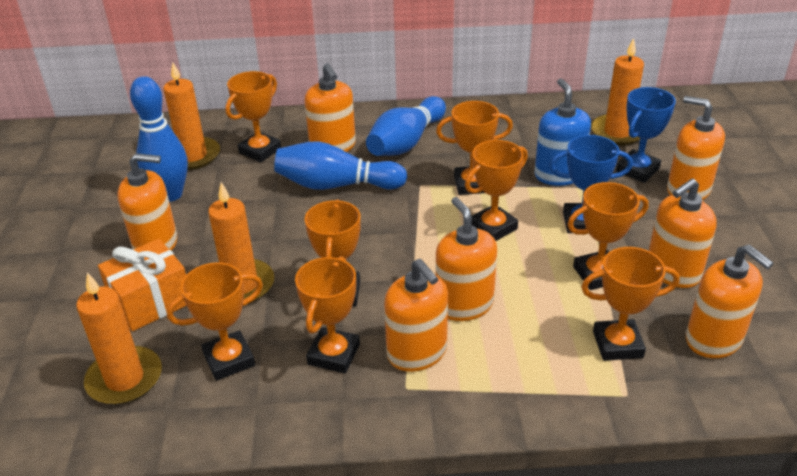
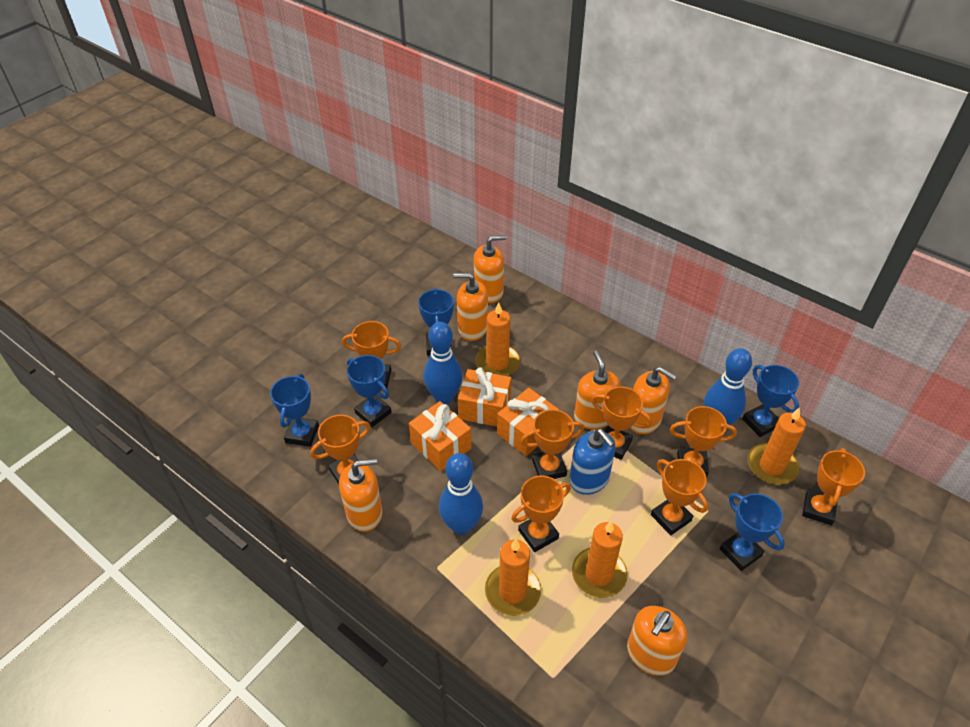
blue trophy: 2 -> 5
orange gift: 1 -> 3
orange soap dispenser: 7 -> 6

